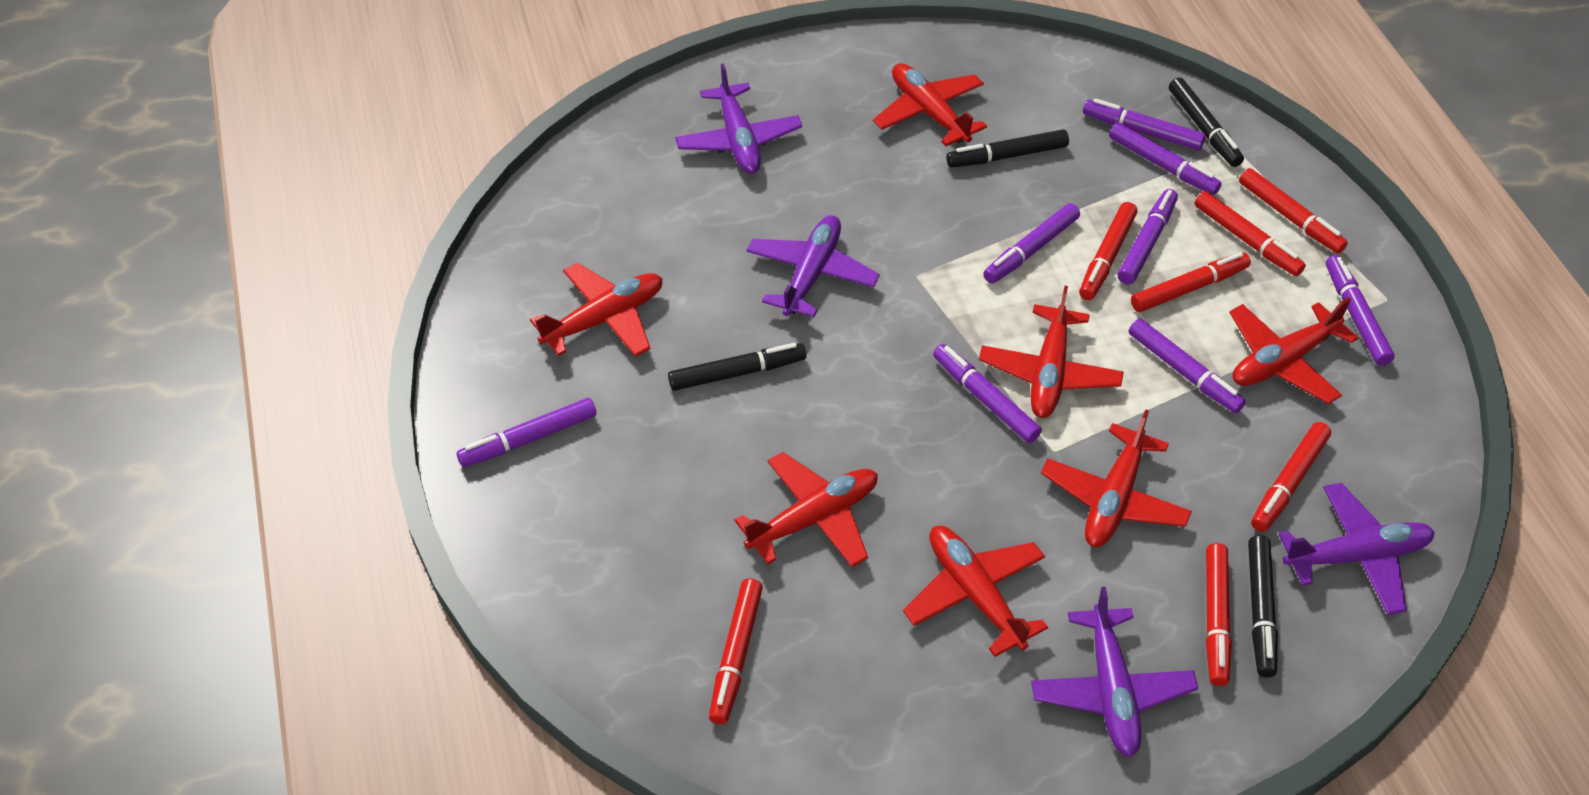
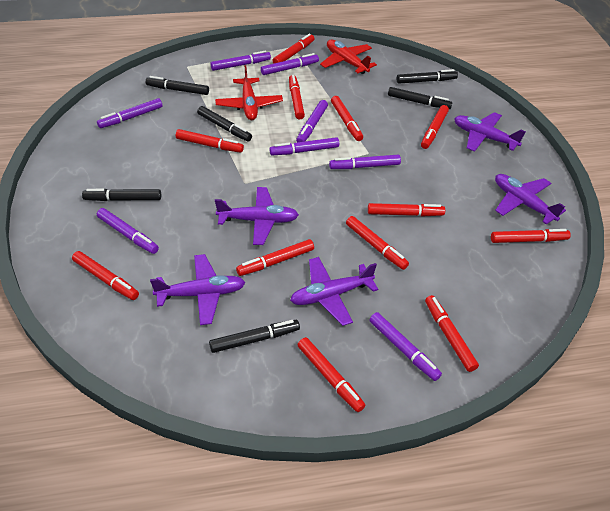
black marker: 4 -> 6
purple plane: 4 -> 5
red marker: 7 -> 12
red plane: 7 -> 2

